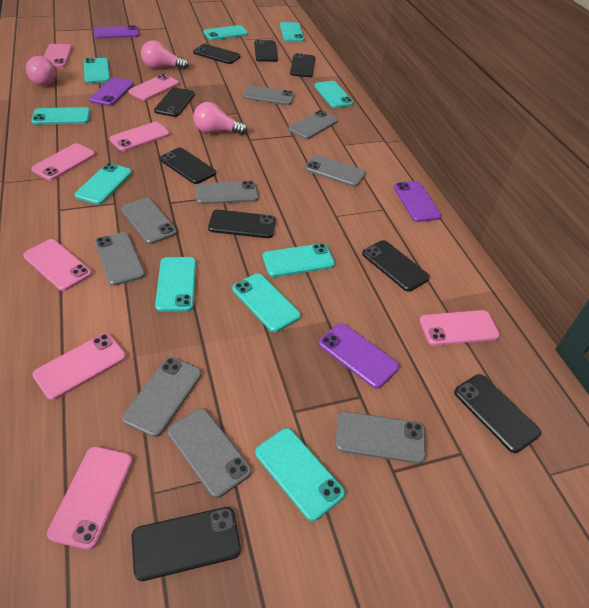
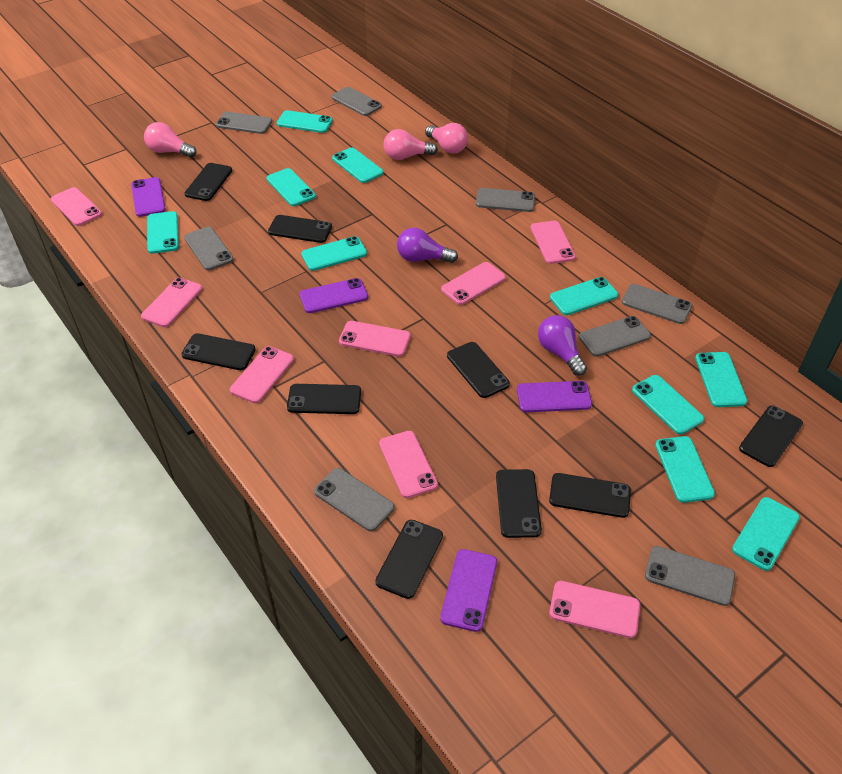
grey phone: 9 -> 8
purple light bulb: 0 -> 2

